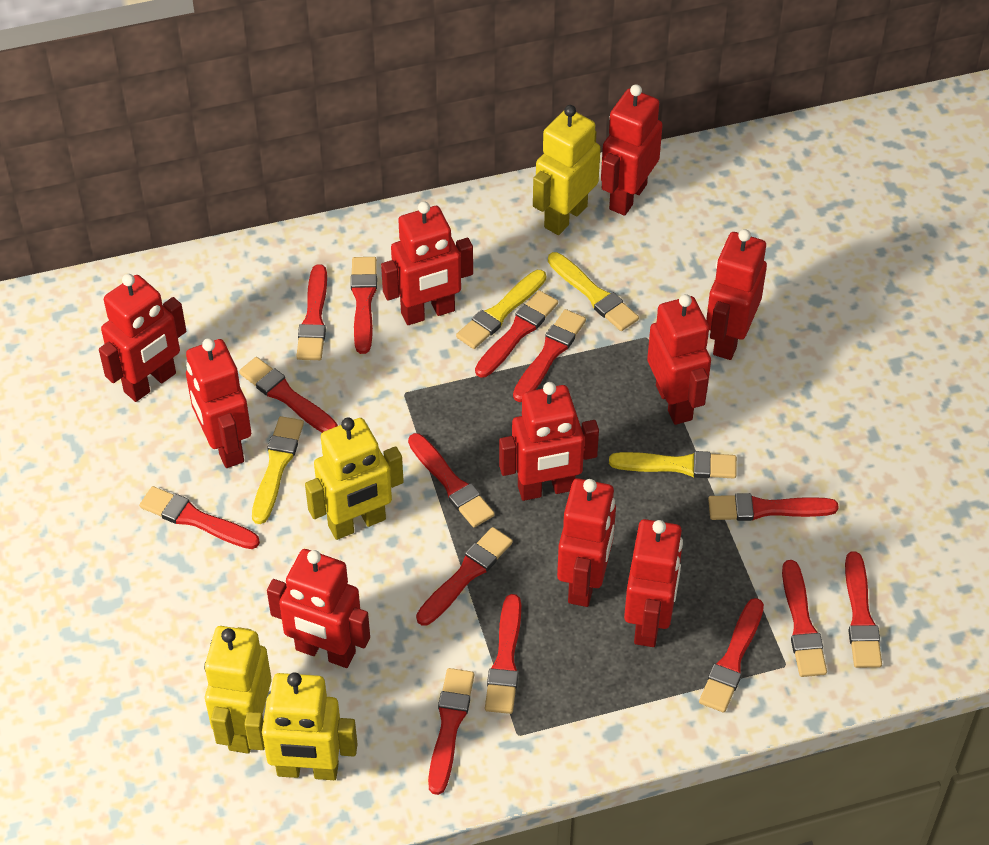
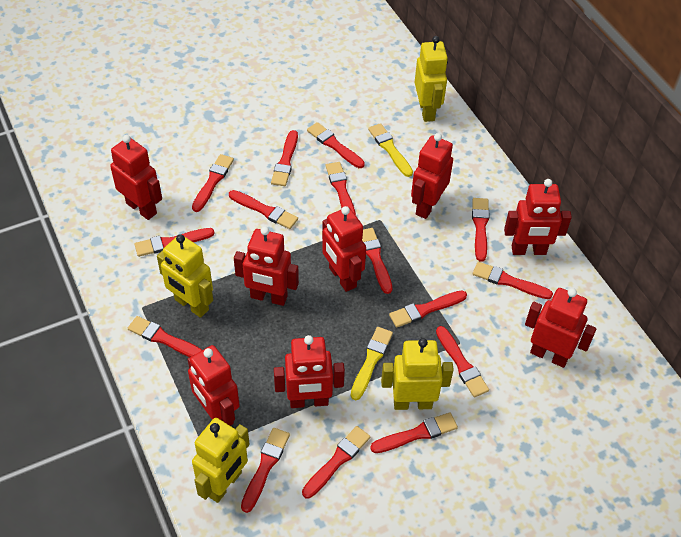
red brush: 14 -> 15
red robot: 10 -> 8
yellow brush: 4 -> 2

